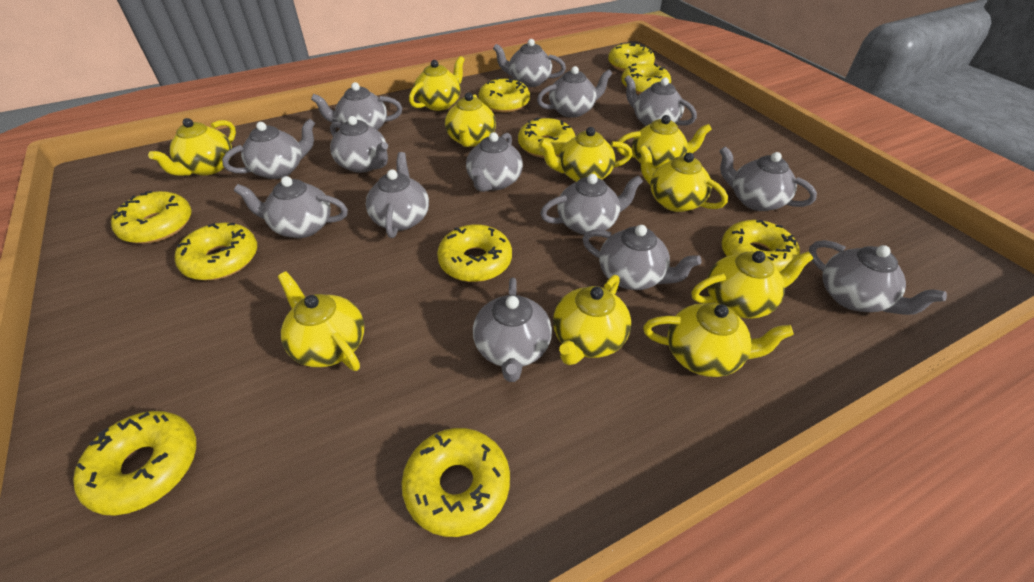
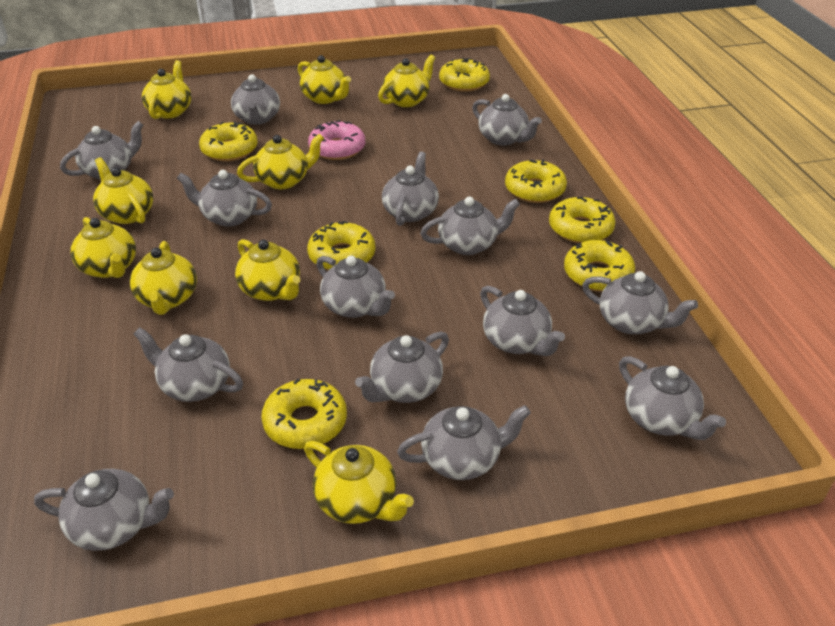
pink donut: 0 -> 1
yellow donut: 10 -> 7
yellow teapot: 10 -> 9

